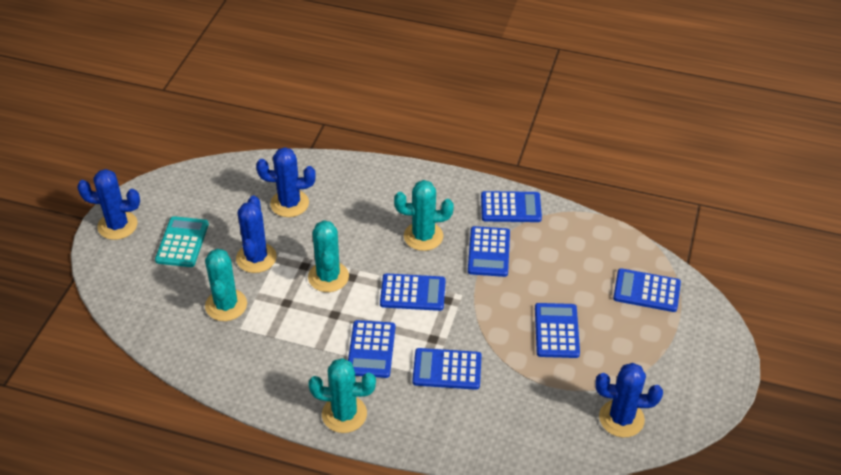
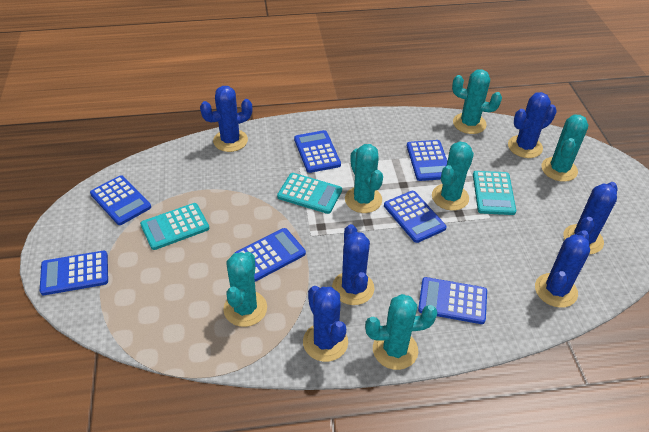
blue cactus: 4 -> 6
turquoise cactus: 4 -> 6
turquoise calculator: 1 -> 3

